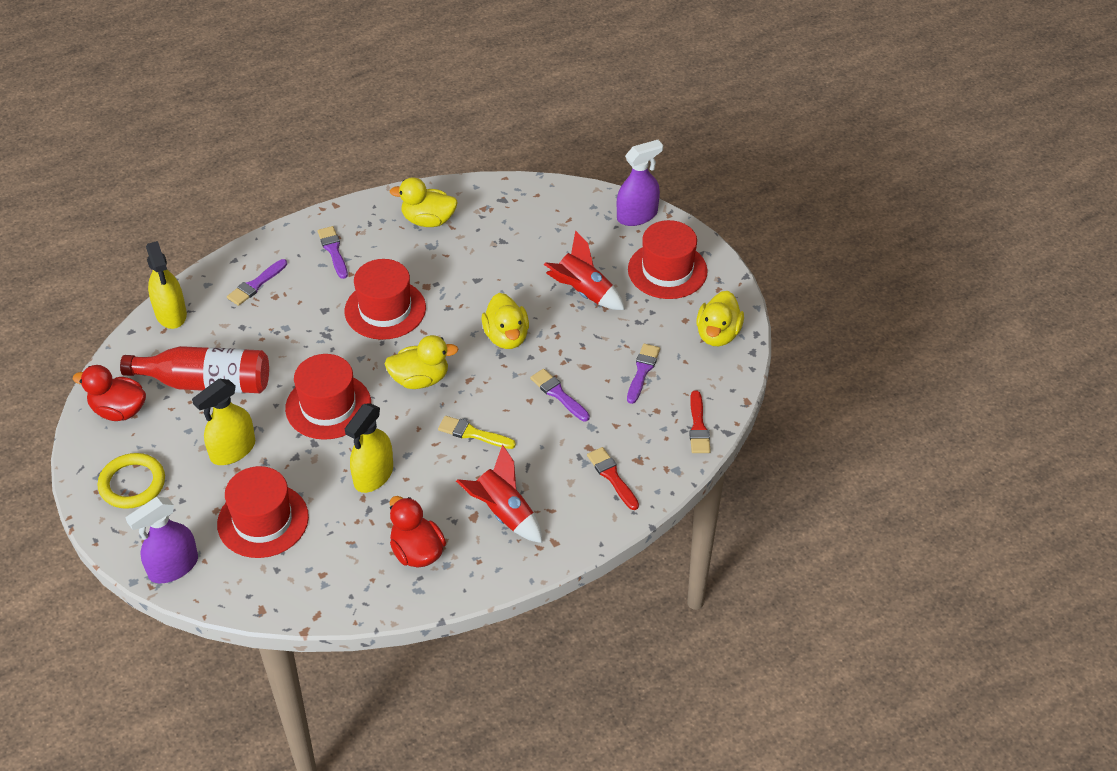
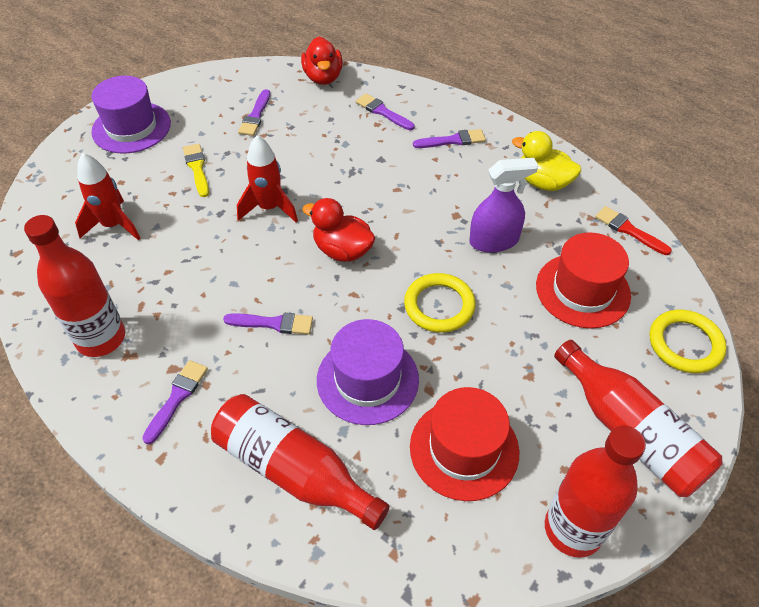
purple brush: 4 -> 5
purple hat: 0 -> 2
purple spray bottle: 2 -> 1
red bottle: 1 -> 4
red brush: 2 -> 1
red hat: 4 -> 2
yellow duck: 4 -> 1
yellow ring: 1 -> 2
yellow spray bottle: 3 -> 0

